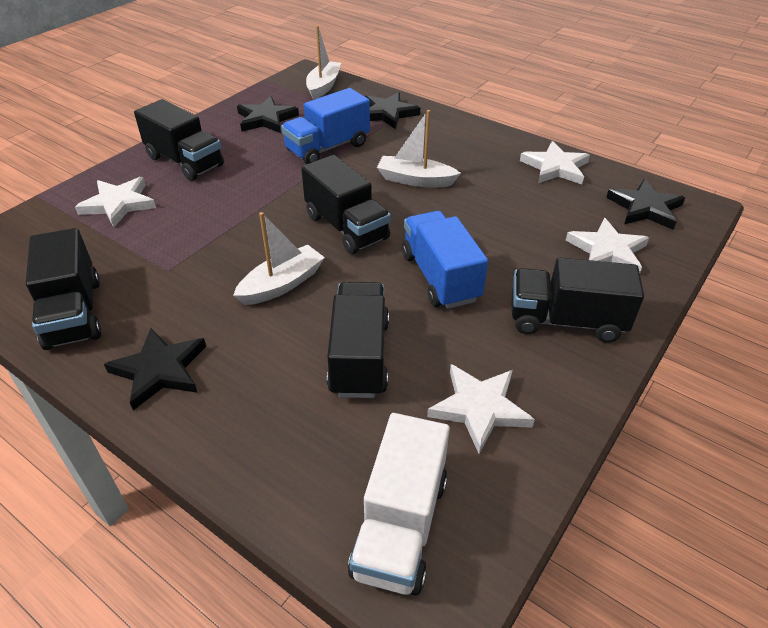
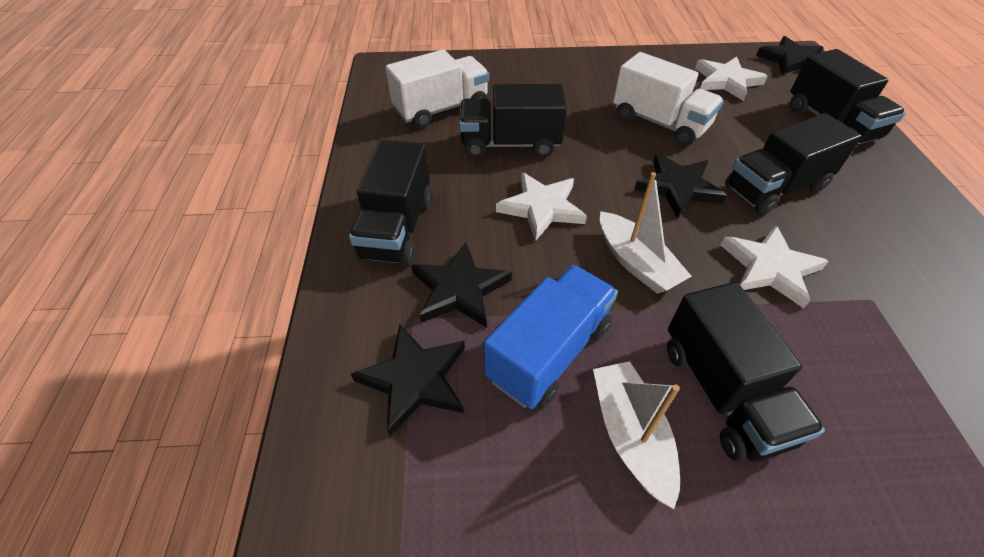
blue truck: 2 -> 1
white boat: 3 -> 2
white star: 4 -> 3
white truck: 1 -> 2

